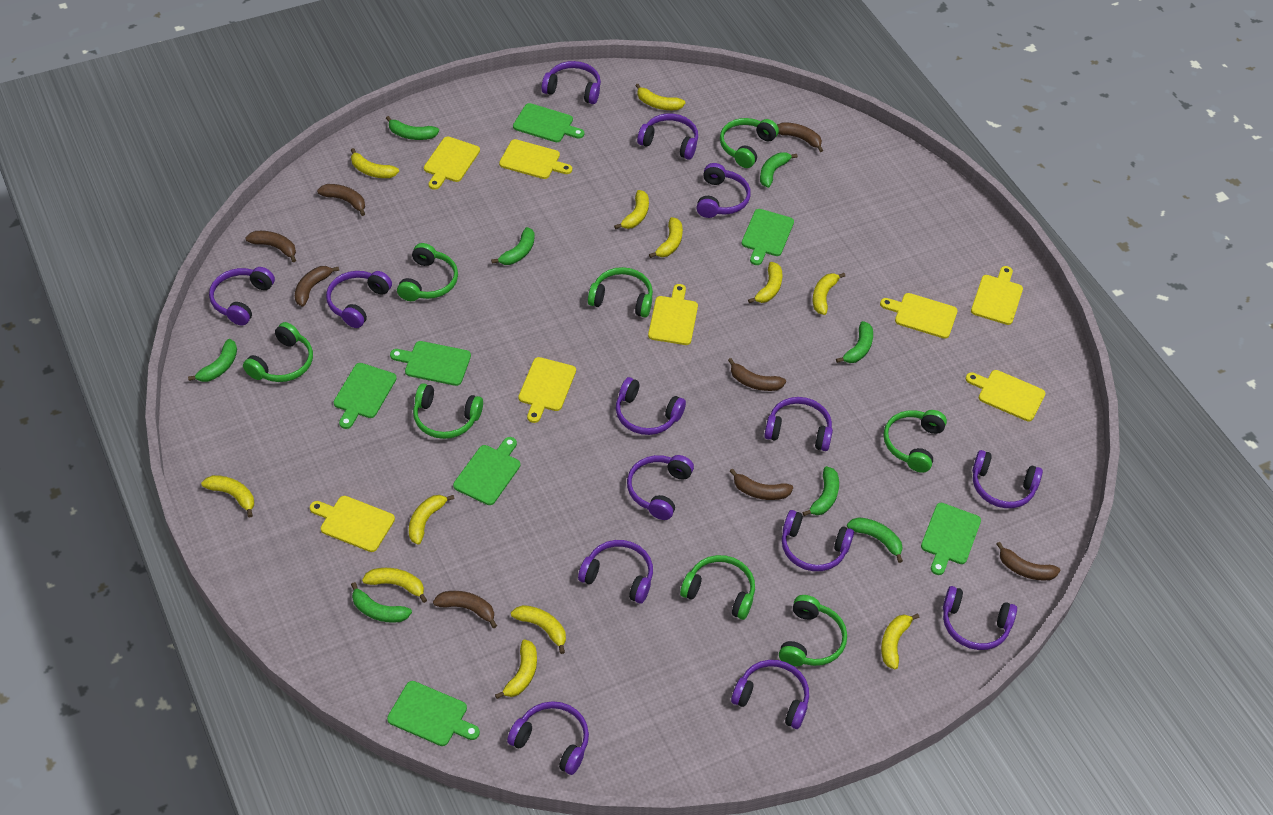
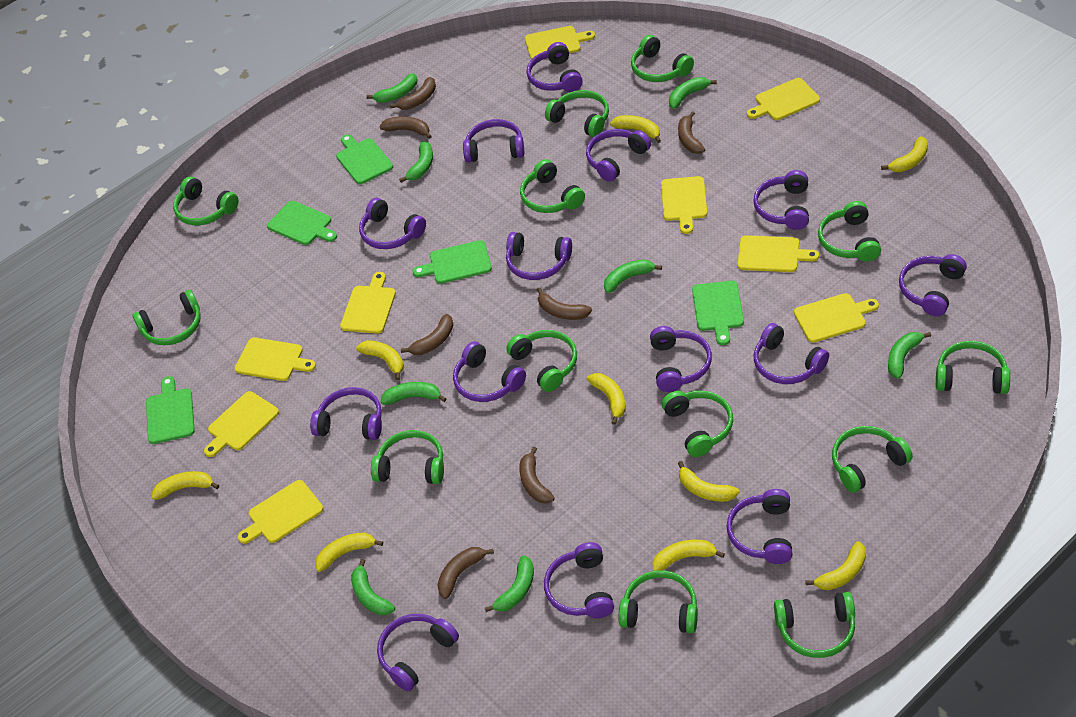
brown banana: 8 -> 7
green cutting board: 7 -> 5
green headphones: 8 -> 13
yellow banana: 12 -> 9
yellow cutting board: 8 -> 9

